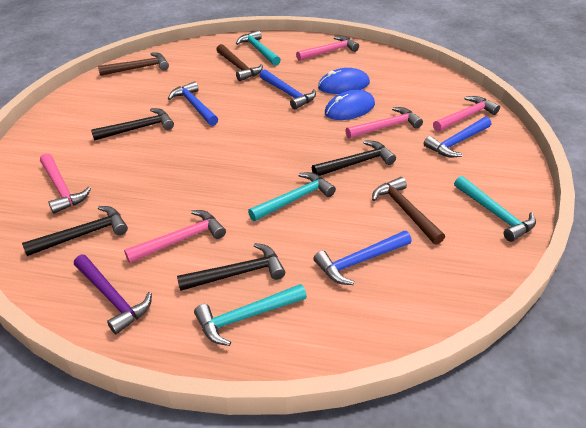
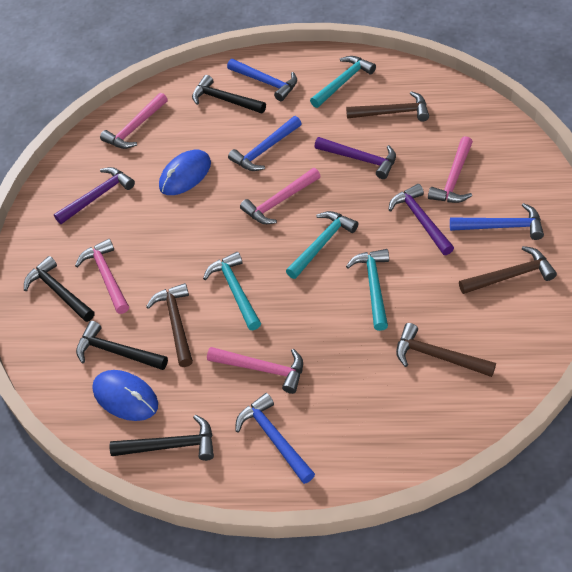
brown hammer: 3 -> 4
purple hammer: 1 -> 3

